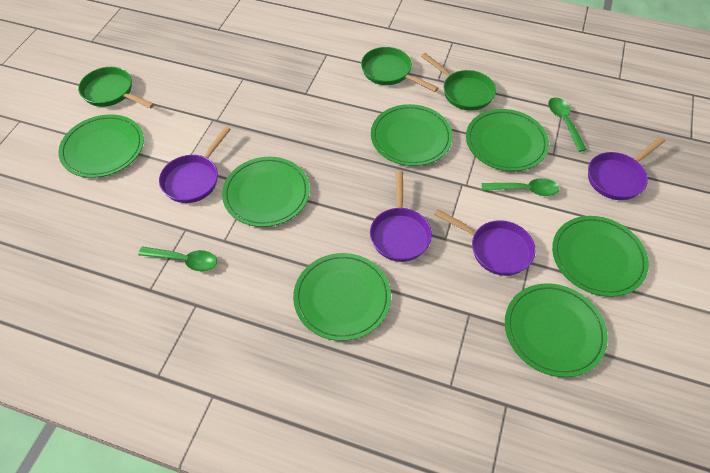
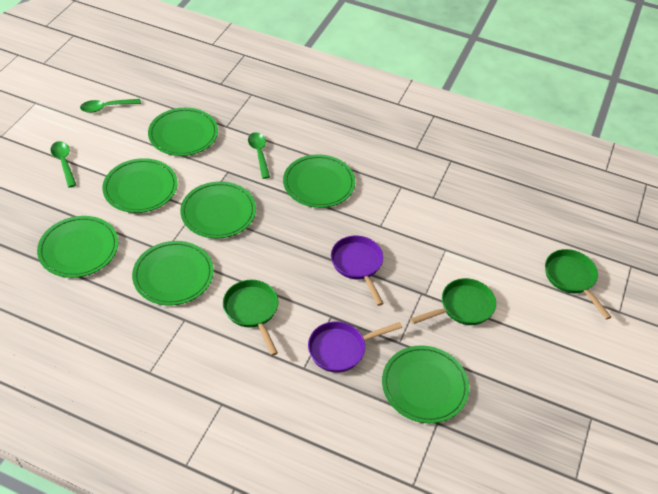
purple pan: 4 -> 2

